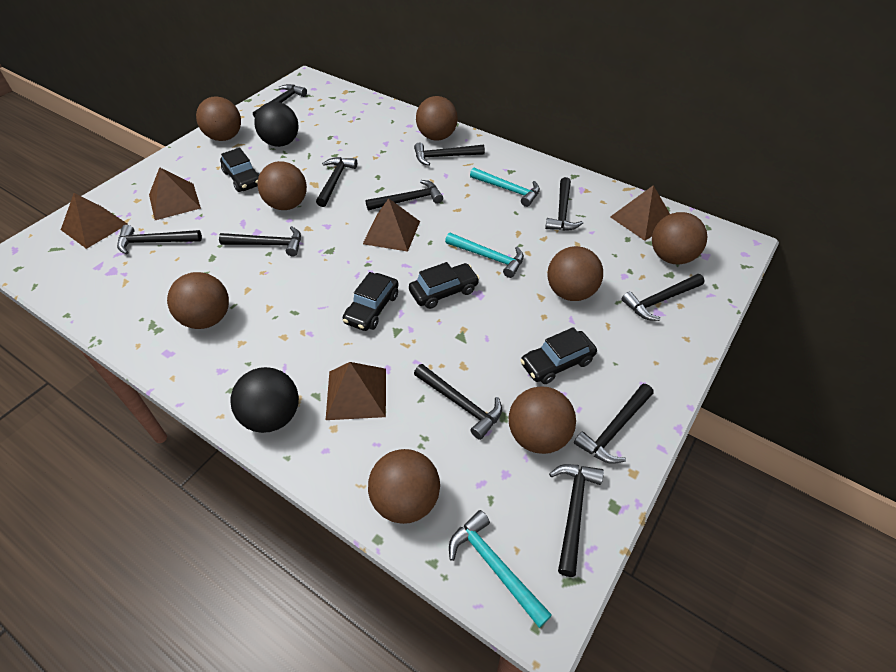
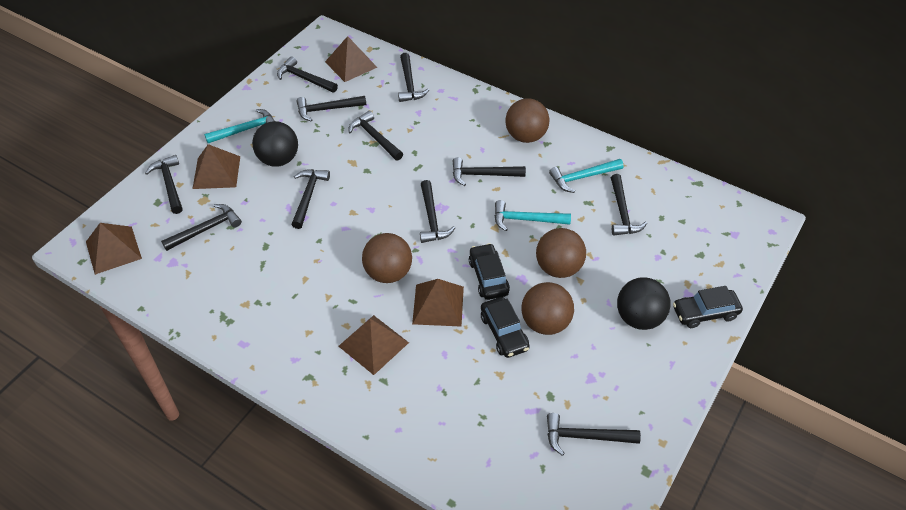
black car: 4 -> 3
brown ball: 8 -> 4

